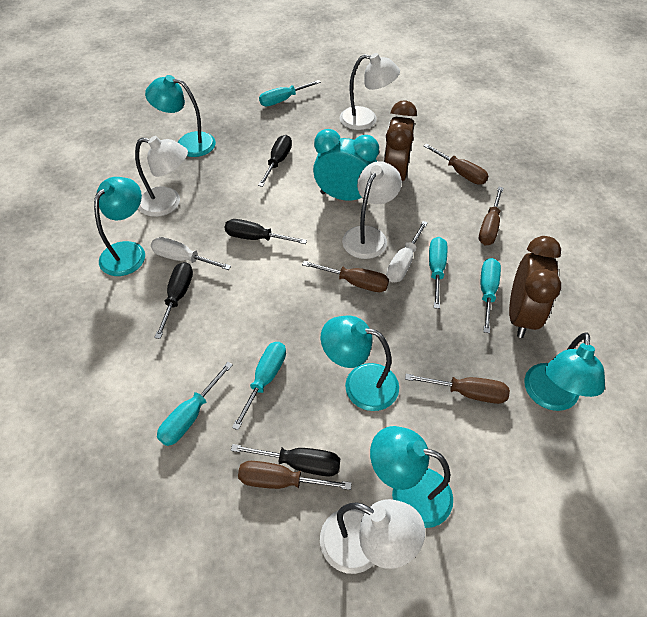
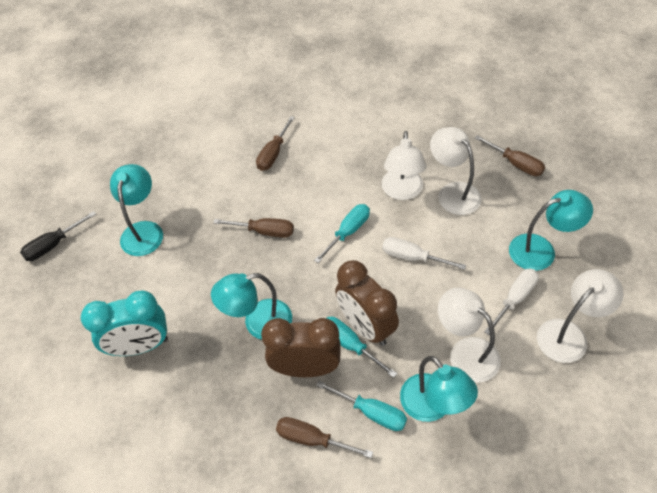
black screwdriver: 4 -> 1
brown screwdriver: 5 -> 4
turquoise lamp: 5 -> 4
turquoise screwdriver: 5 -> 3

